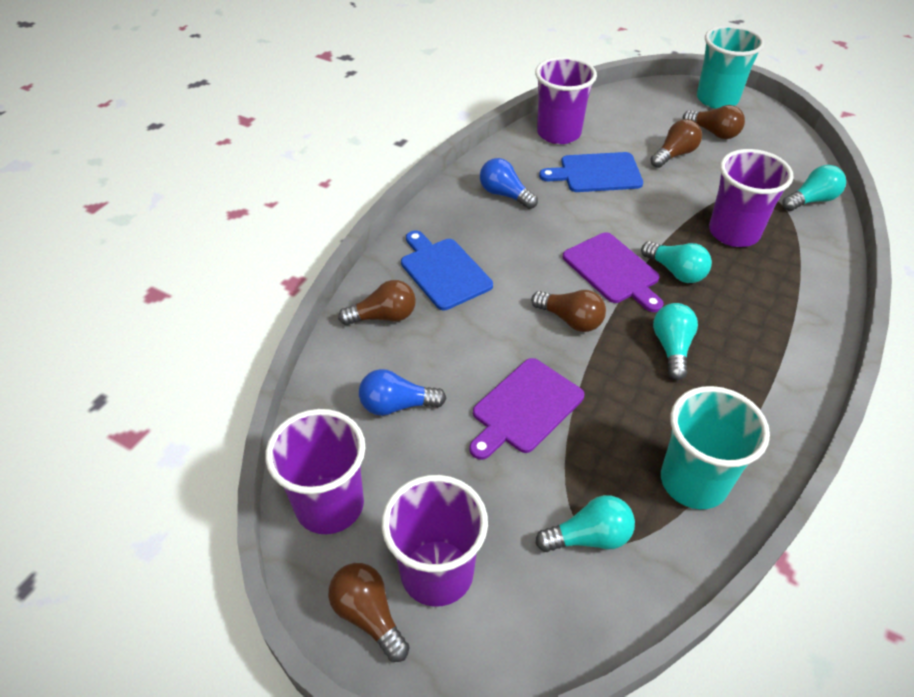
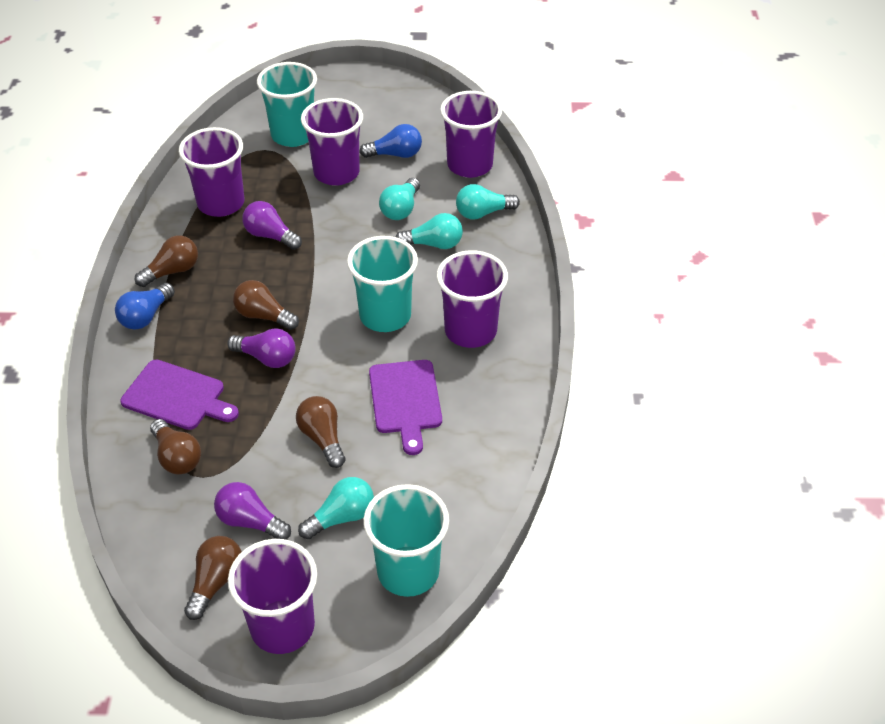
blue cutting board: 2 -> 0
purple cup: 4 -> 5
purple light bulb: 0 -> 3
turquoise cup: 2 -> 3

